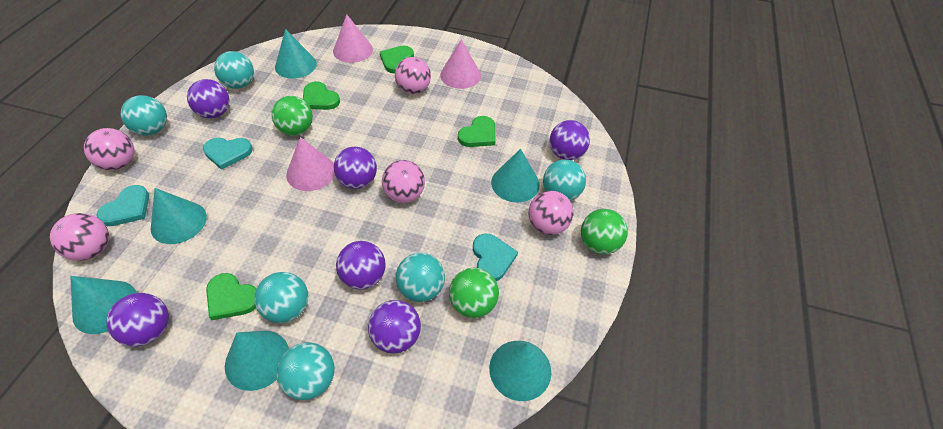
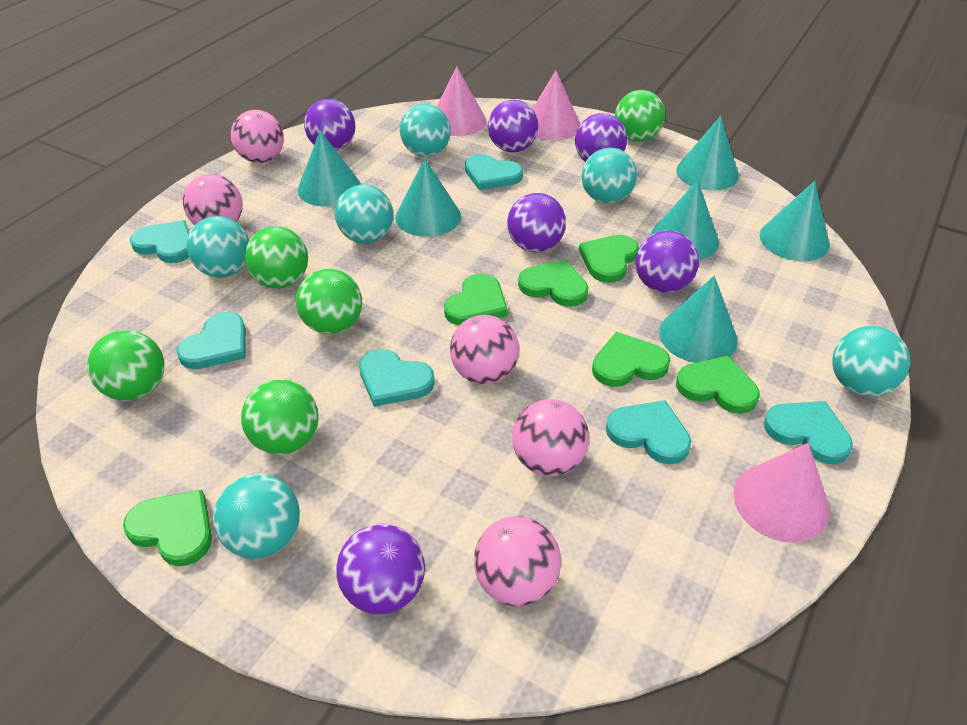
green ball: 3 -> 5
green heart: 4 -> 6
turquoise heart: 3 -> 6

